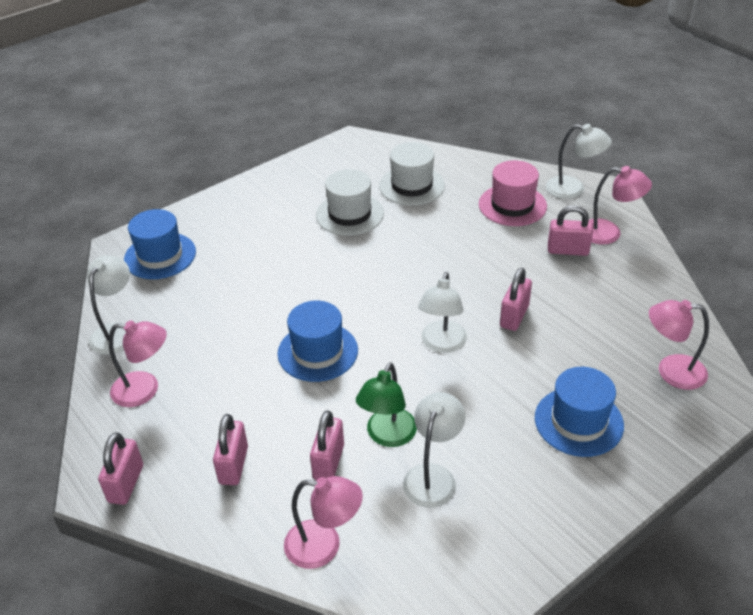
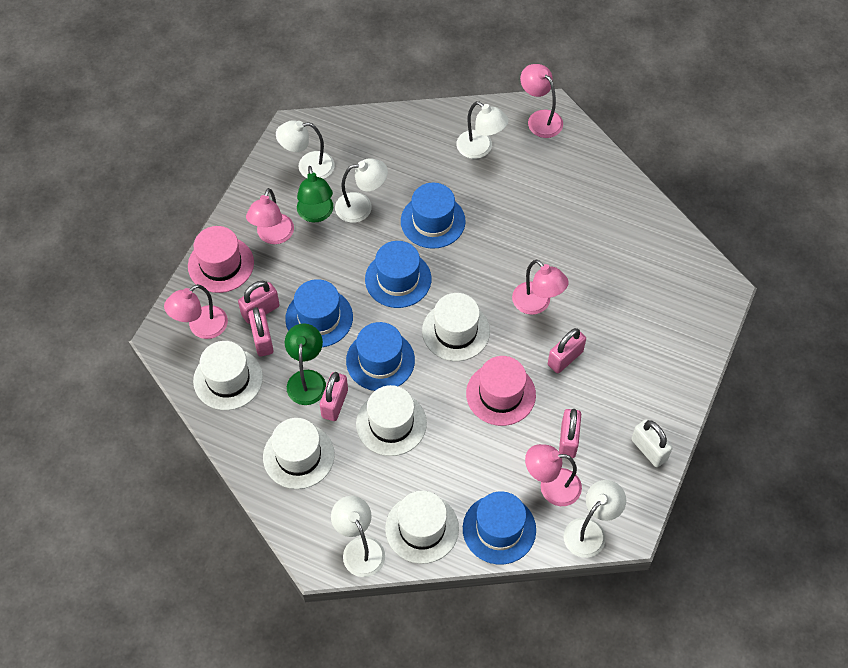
blue hat: 3 -> 5
green lamp: 1 -> 2
pink hat: 1 -> 2
pink lamp: 4 -> 5
white hat: 2 -> 5
white lamp: 4 -> 5
white padlock: 0 -> 1

